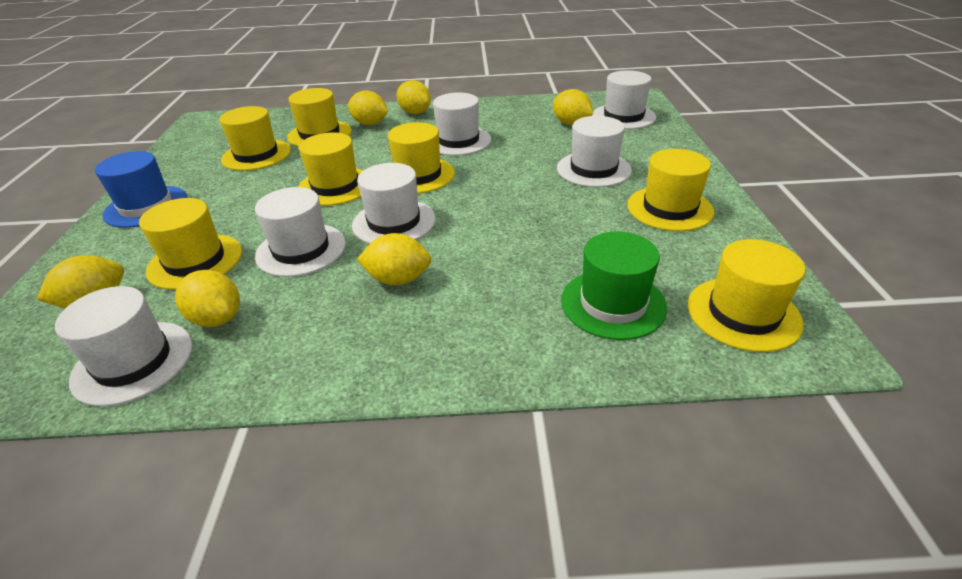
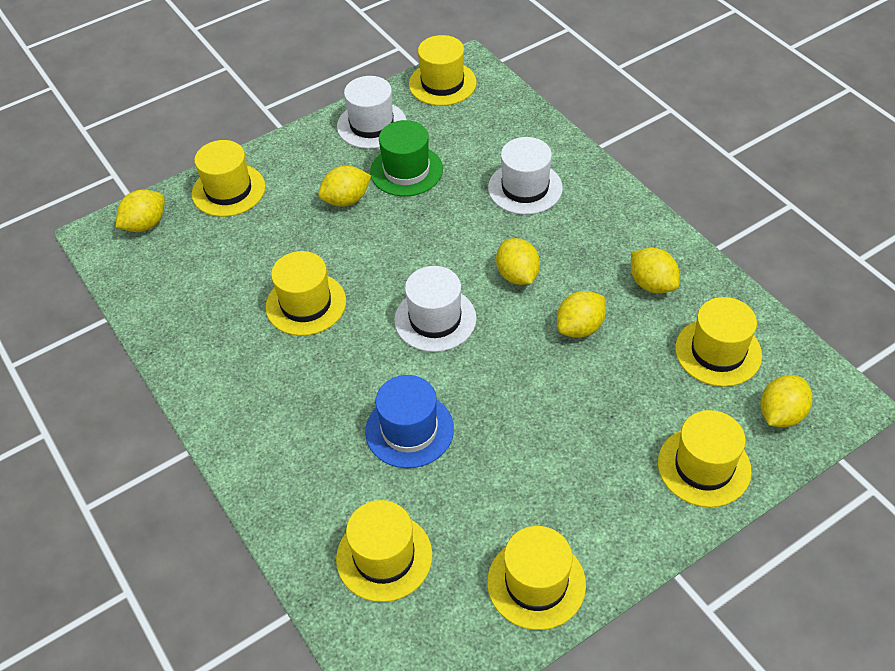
white hat: 6 -> 3

